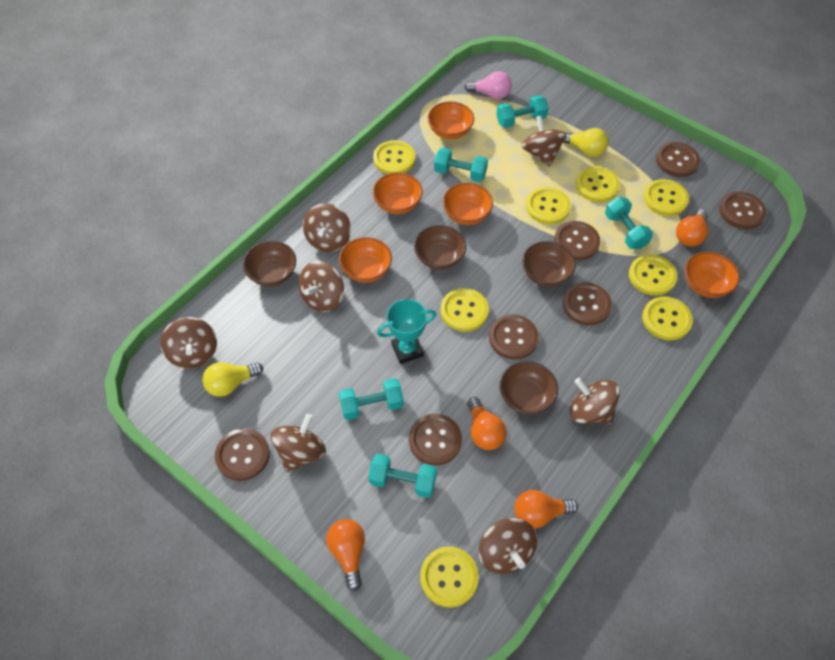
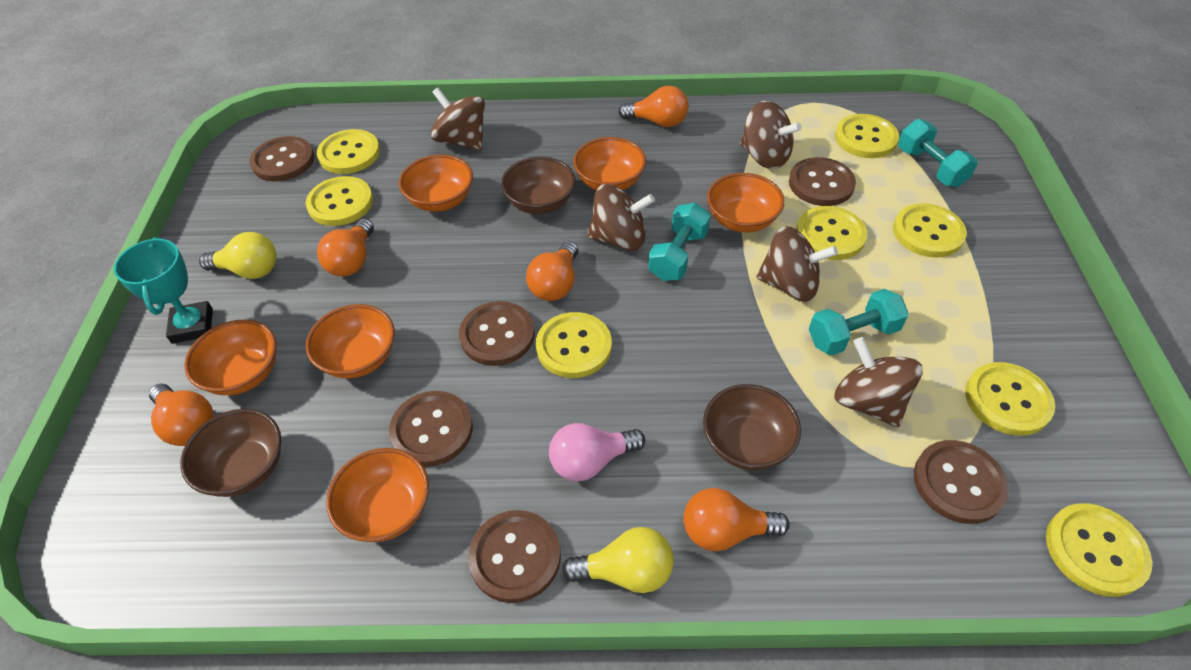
brown bowl: 4 -> 3
brown button: 7 -> 6
brown spinning top: 7 -> 5
orange bowl: 5 -> 6
orange light bulb: 4 -> 5
turquoise dumbbell: 5 -> 3

